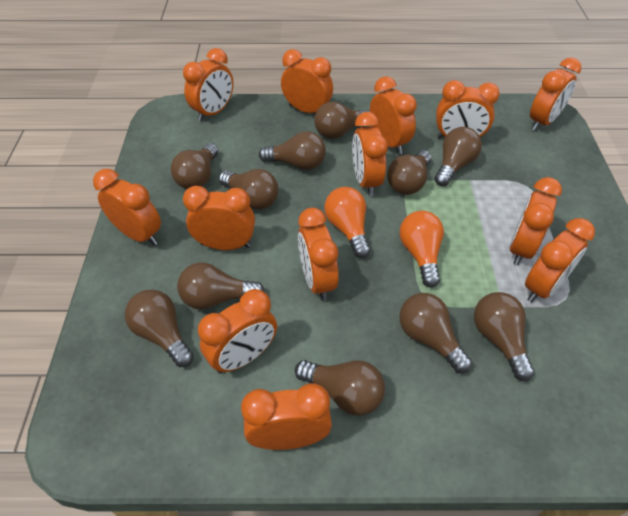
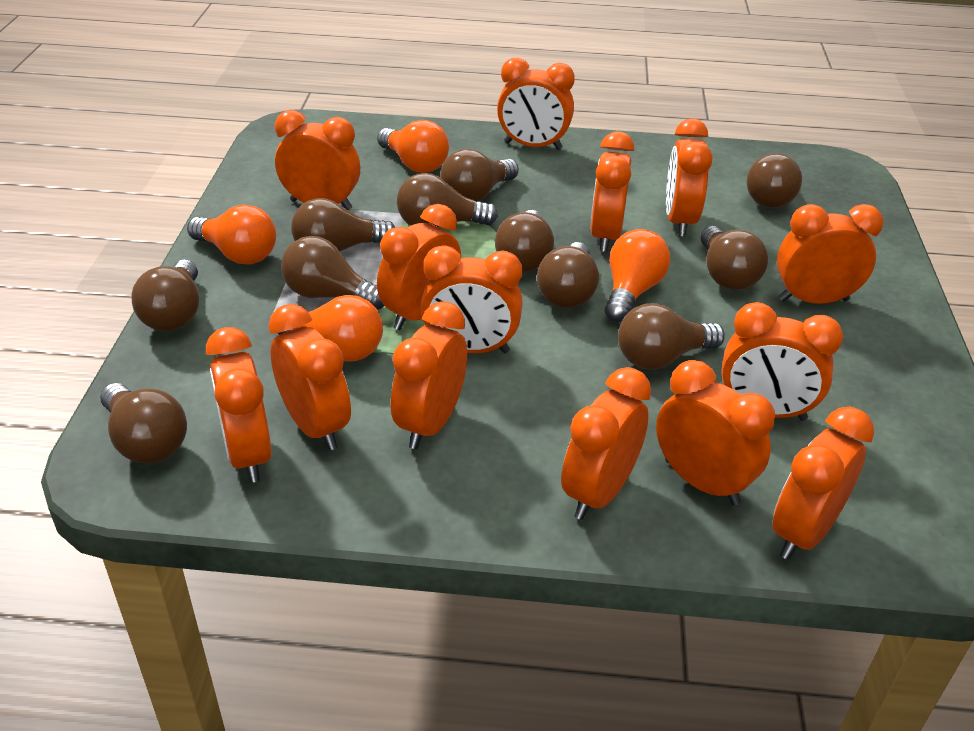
orange clock: 13 -> 14
orange light bulb: 2 -> 4

